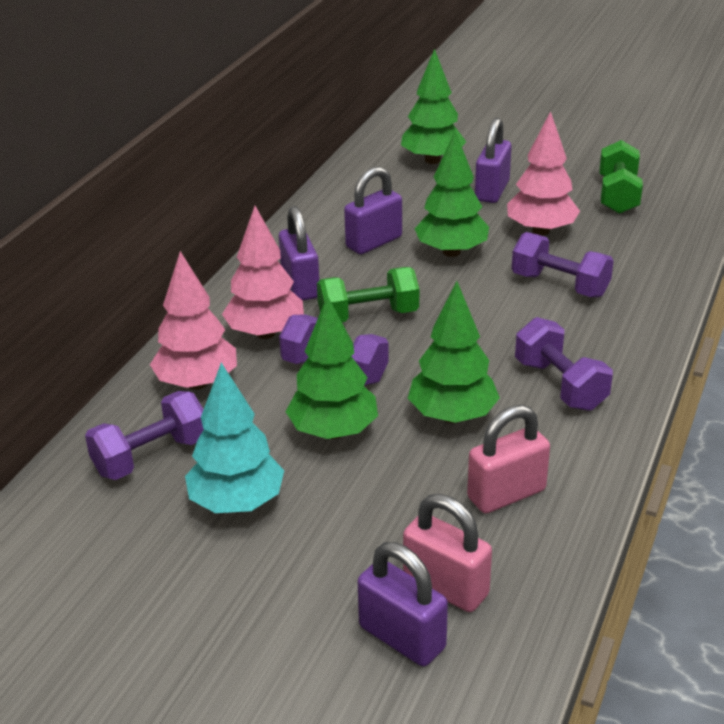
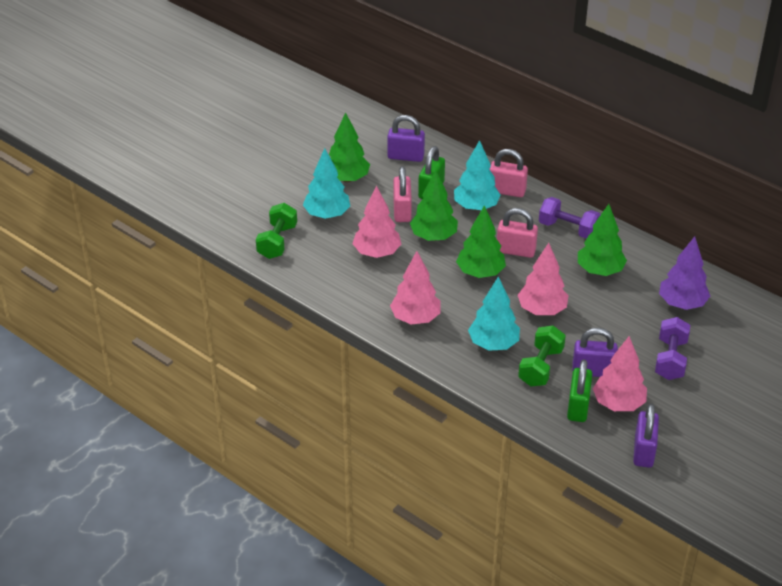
green padlock: 0 -> 2
pink padlock: 2 -> 3
pink tree: 3 -> 4
purple dumbbell: 4 -> 2
purple padlock: 4 -> 3
purple tree: 0 -> 1
turquoise tree: 1 -> 3

